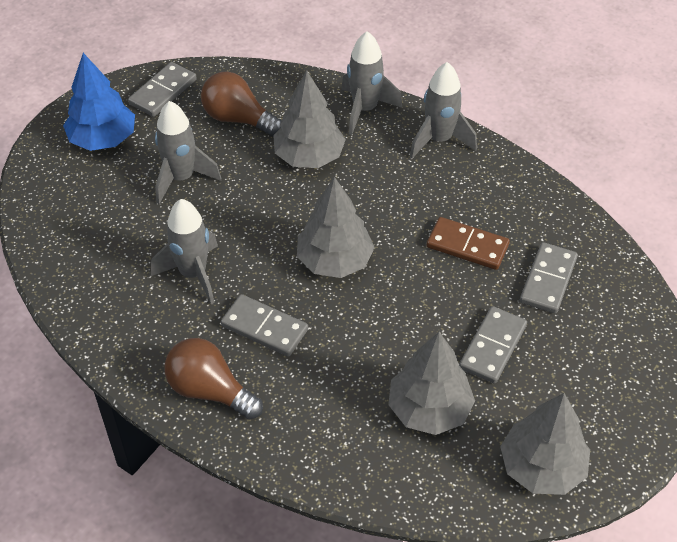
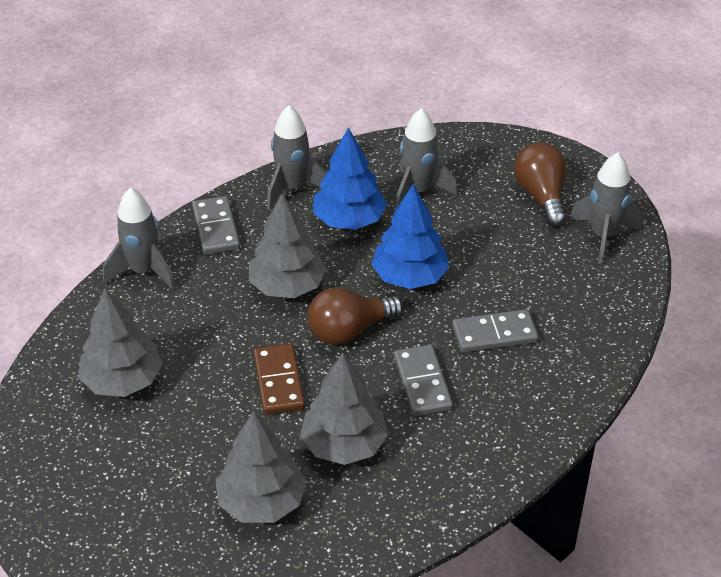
blue tree: 1 -> 2
grey domino: 4 -> 3

